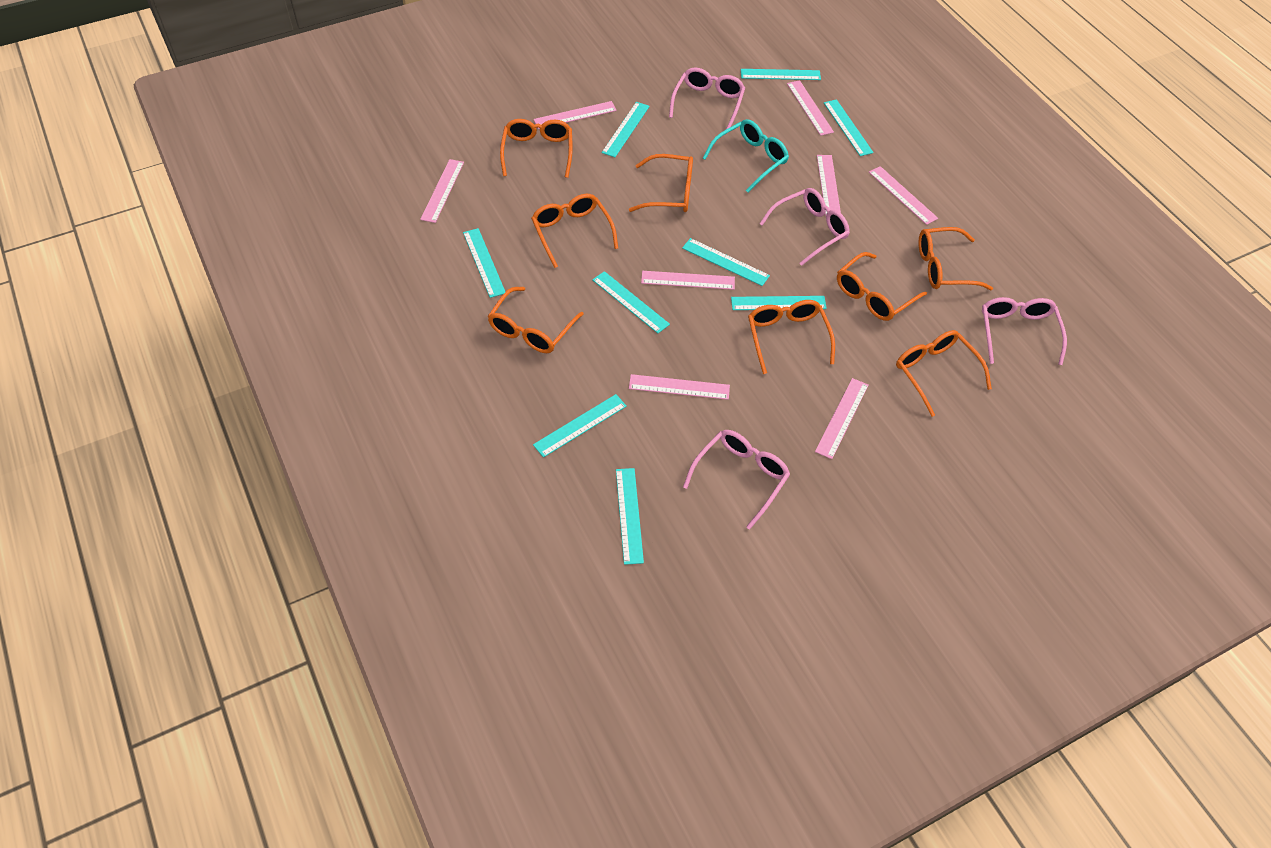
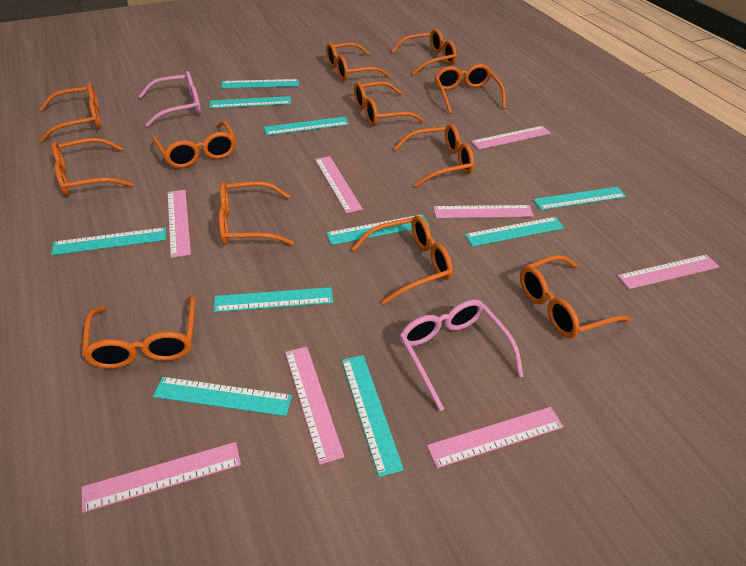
orange glasses: 8 -> 12
pink glasses: 4 -> 2
turquoise glasses: 1 -> 0
turquoise ruler: 9 -> 10

